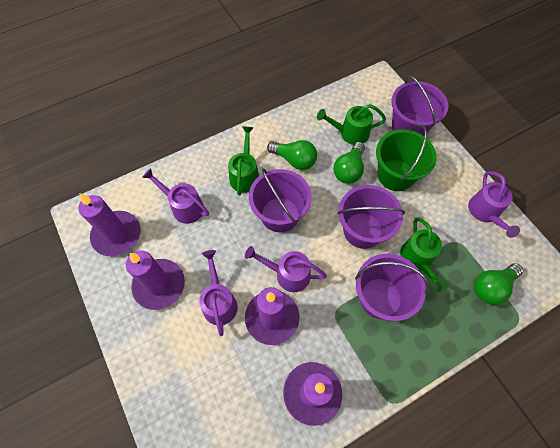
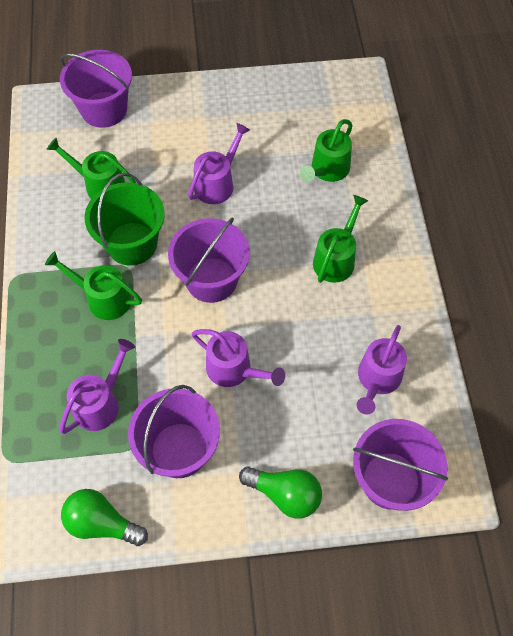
green light bulb: 3 -> 2
green watering can: 3 -> 4
purple candle: 4 -> 0

